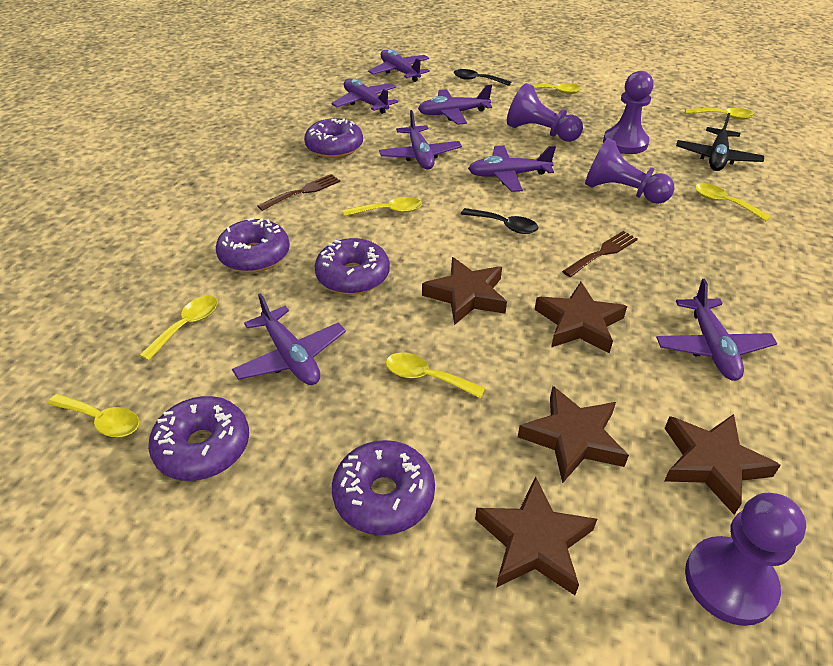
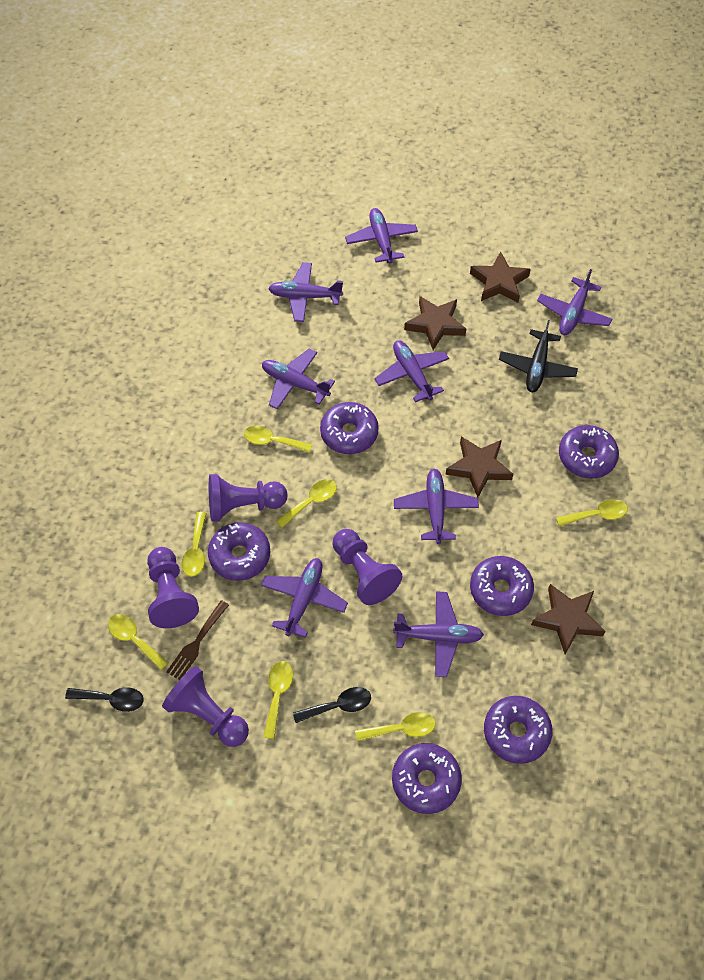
brown fork: 2 -> 1
brown star: 5 -> 4
purple donut: 5 -> 6
purple plane: 7 -> 8

